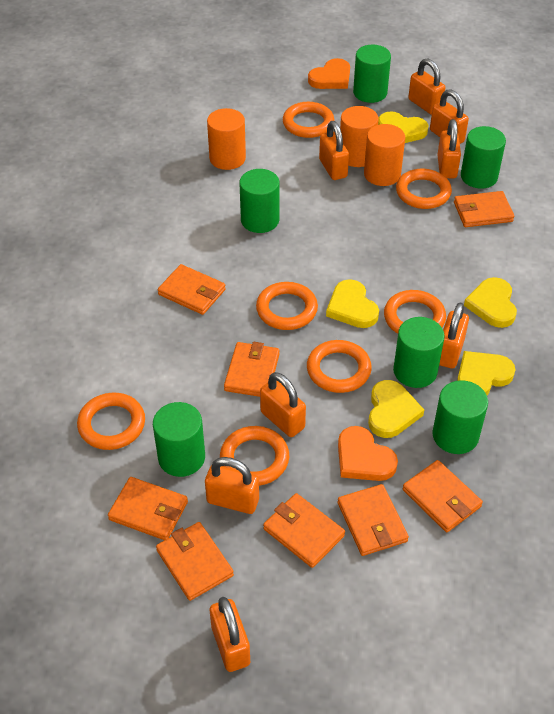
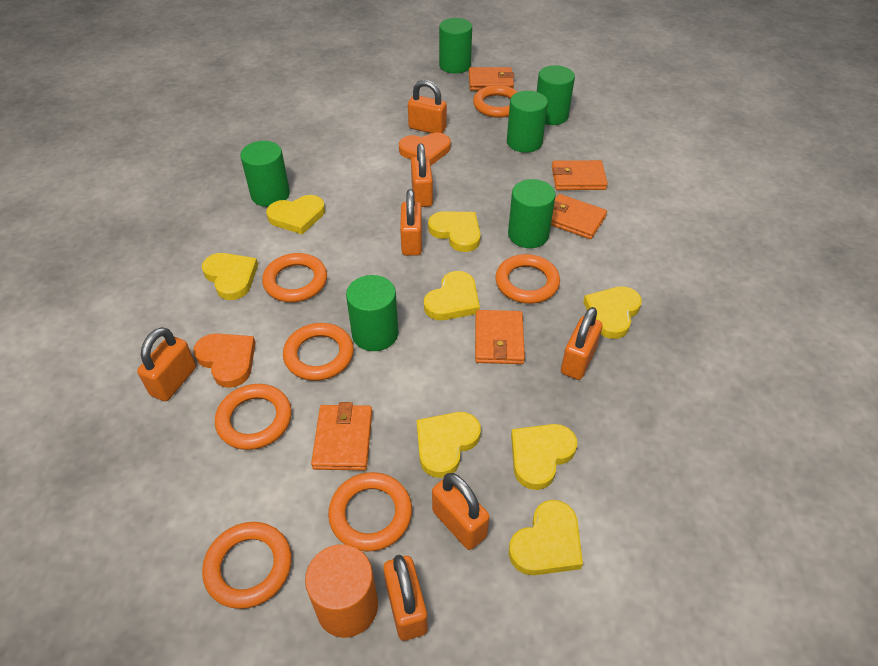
orange cylinder: 3 -> 1
orange padlock: 8 -> 7
orange wallet: 8 -> 5
yellow heart: 5 -> 8

